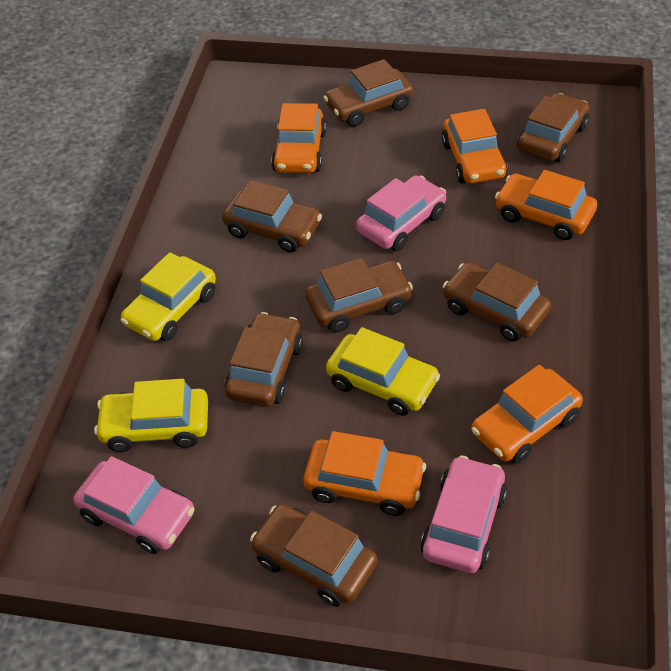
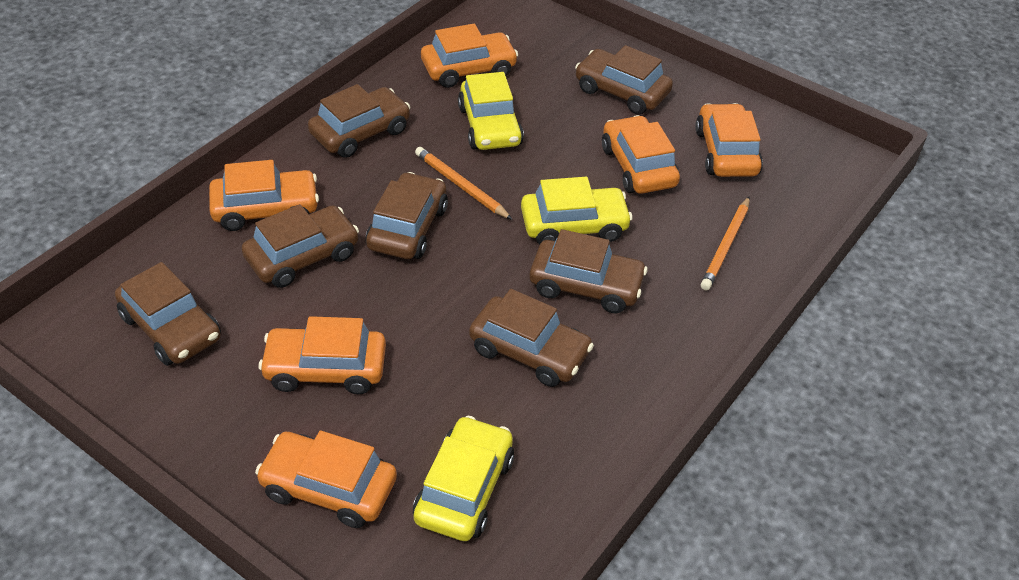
orange car: 5 -> 6
orange pencil: 0 -> 2
pink car: 3 -> 0

